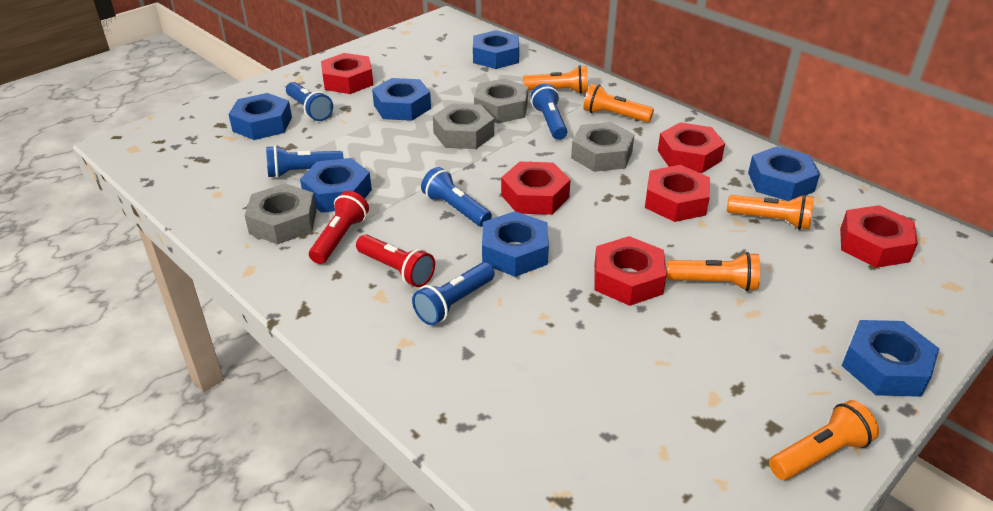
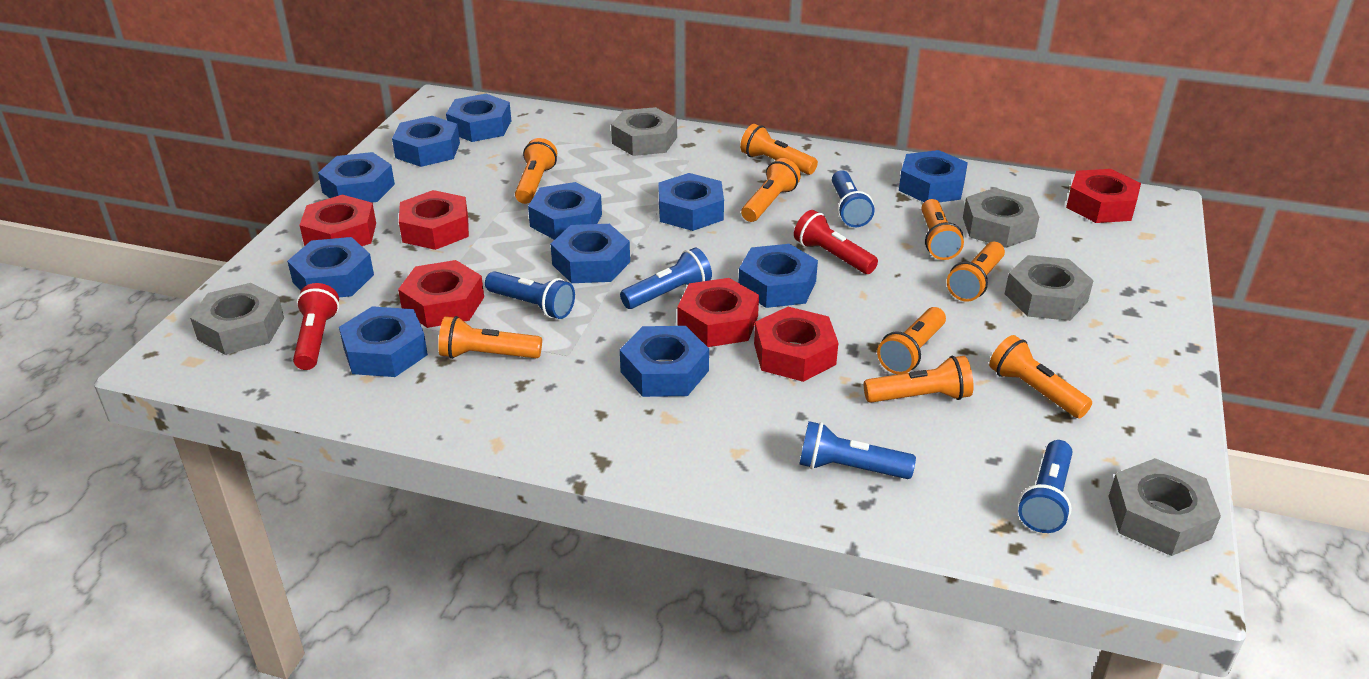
blue nut: 7 -> 11
grey nut: 4 -> 5
orange flashlight: 5 -> 9

